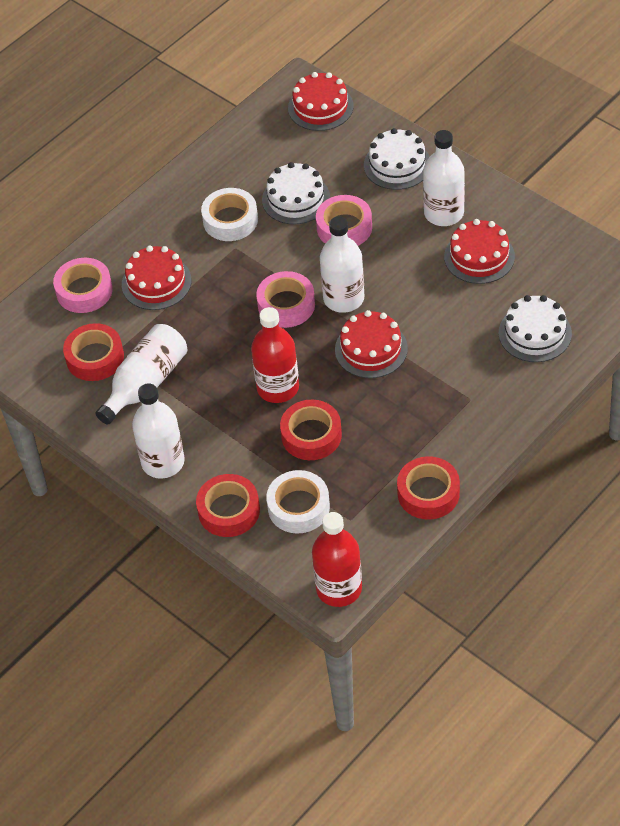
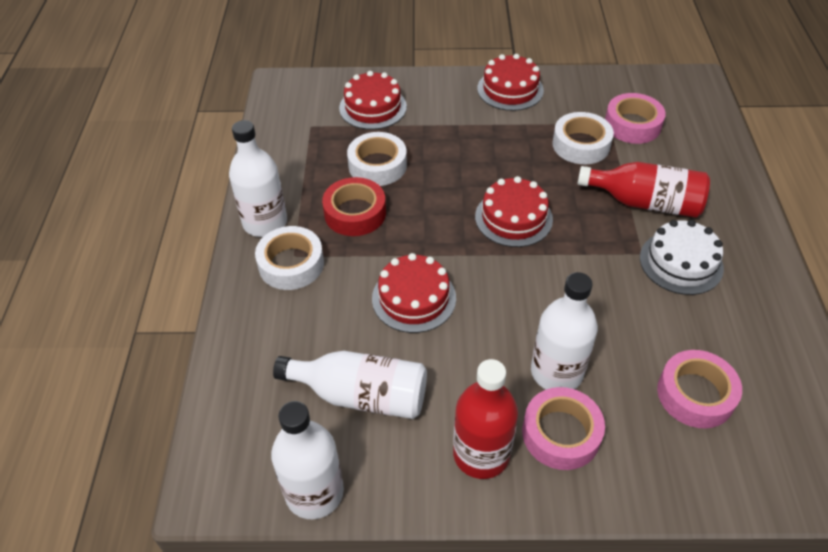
red tape: 4 -> 1
white cake: 3 -> 1
white tape: 2 -> 3

